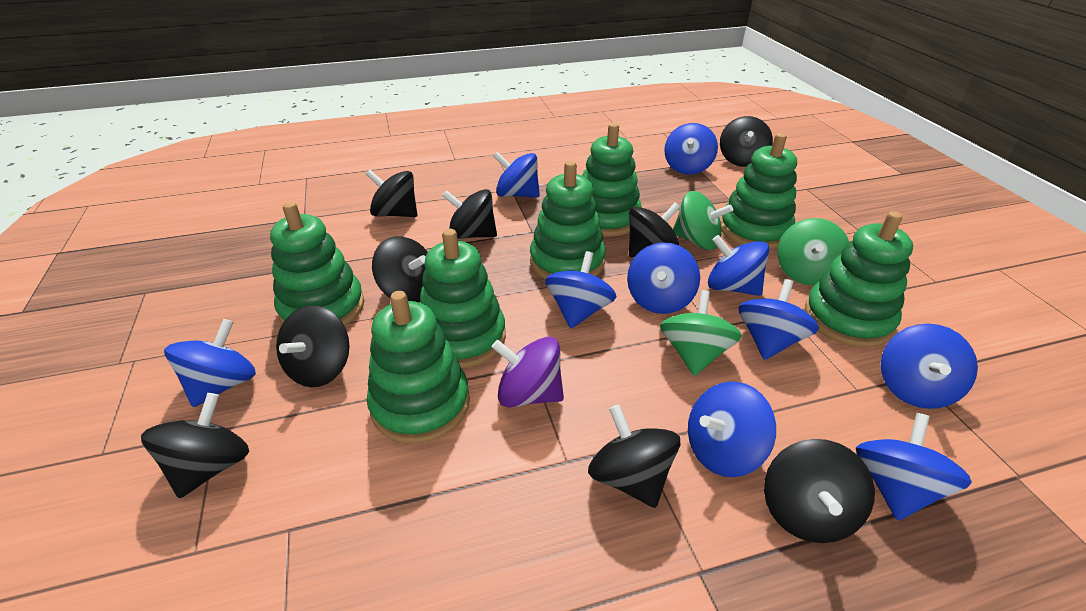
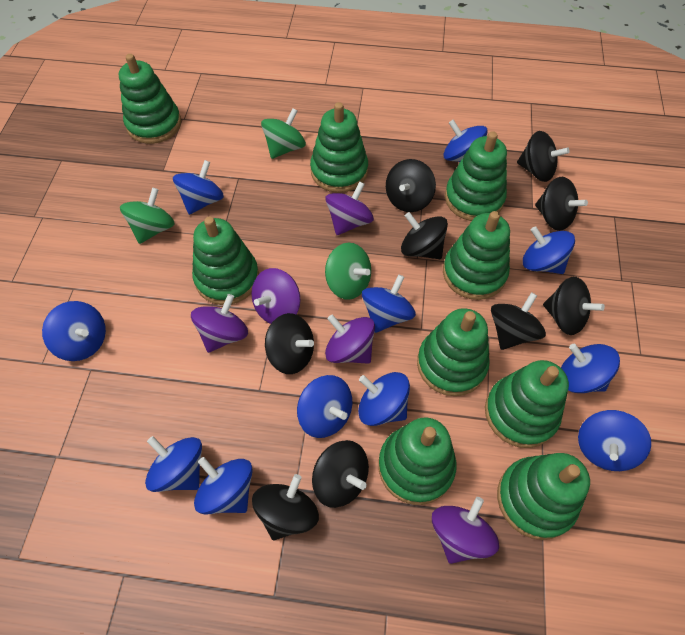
blue spinning top: 10 -> 11
green stacking toy: 7 -> 9
purple spinning top: 1 -> 5

